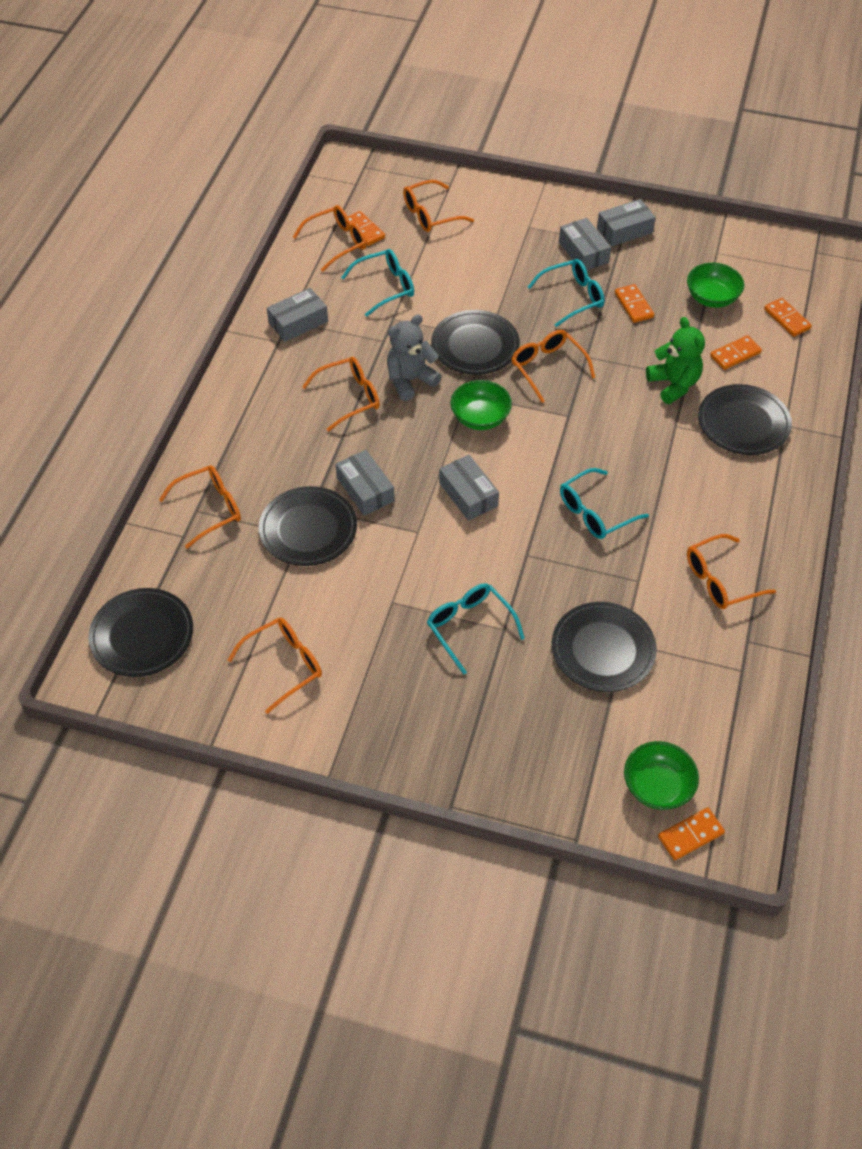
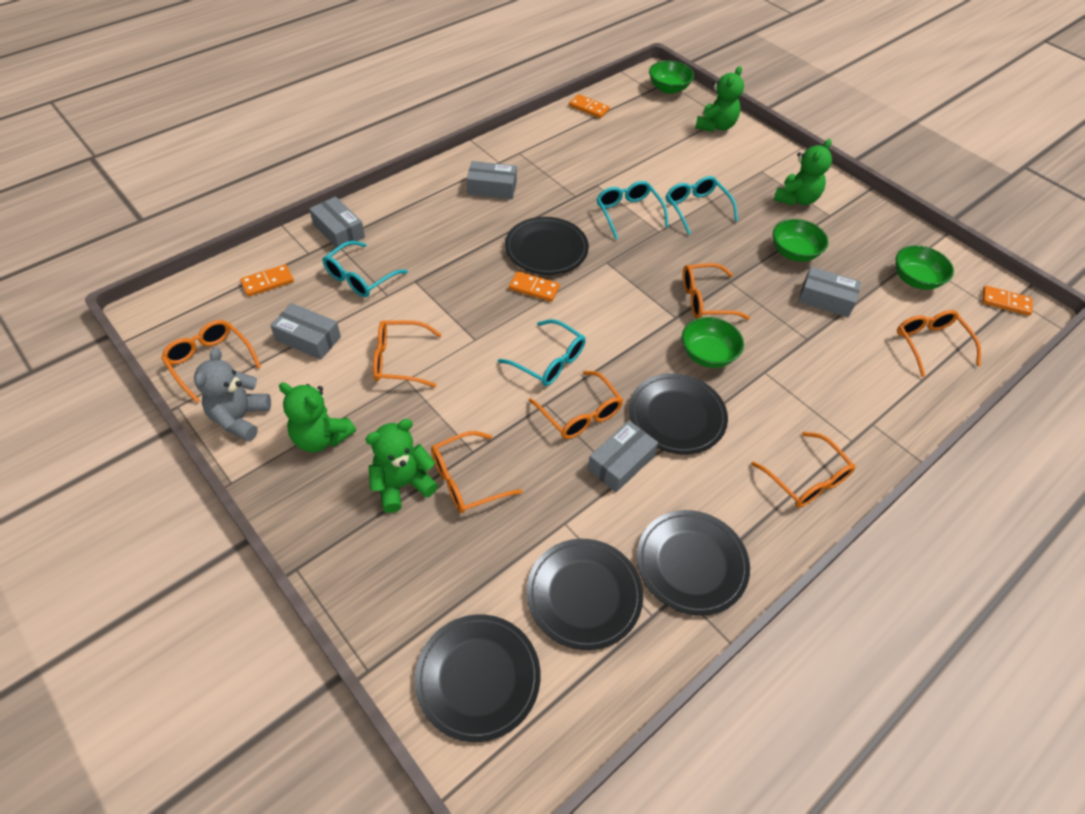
green bowl: 3 -> 4
green teddy bear: 1 -> 4
orange domino: 5 -> 4

